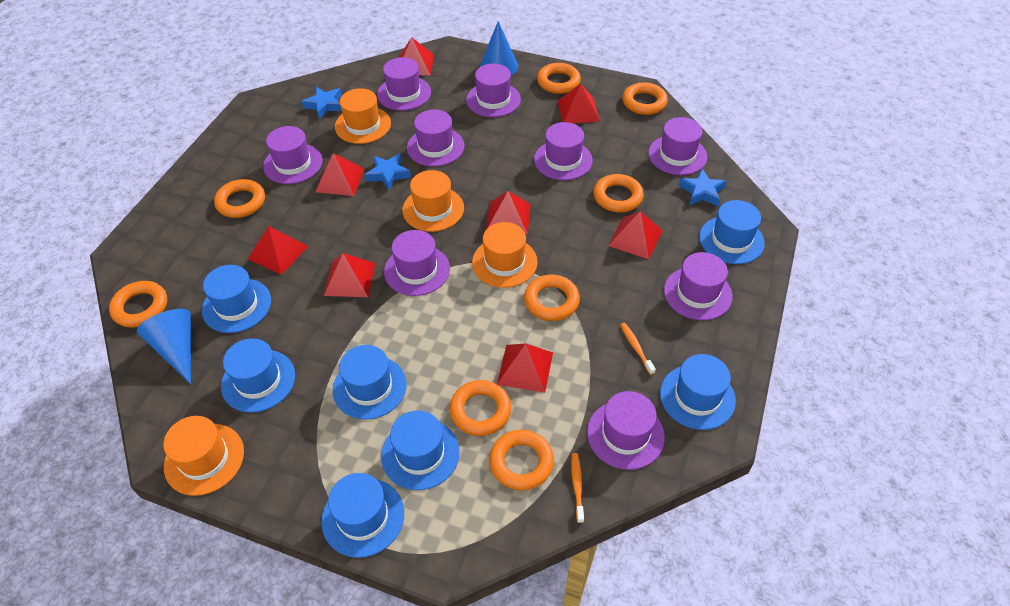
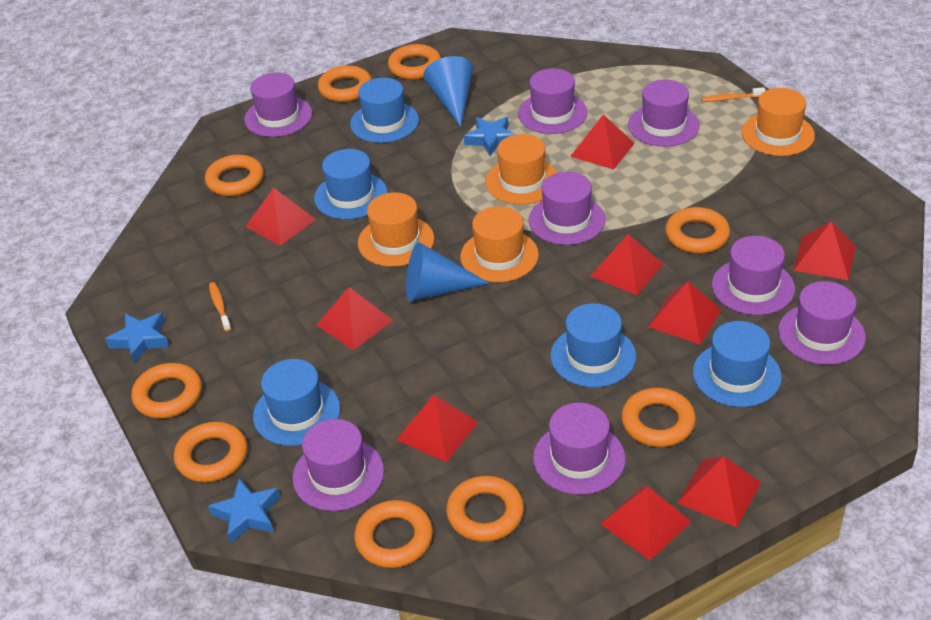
blue hat: 7 -> 5
orange ring: 8 -> 9
purple hat: 9 -> 8
red pyramid: 8 -> 9

